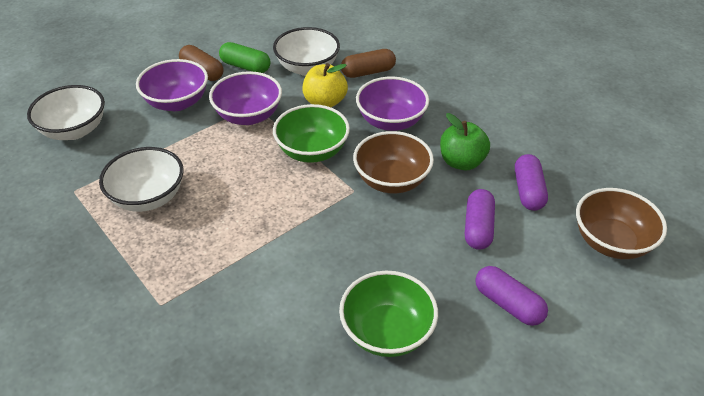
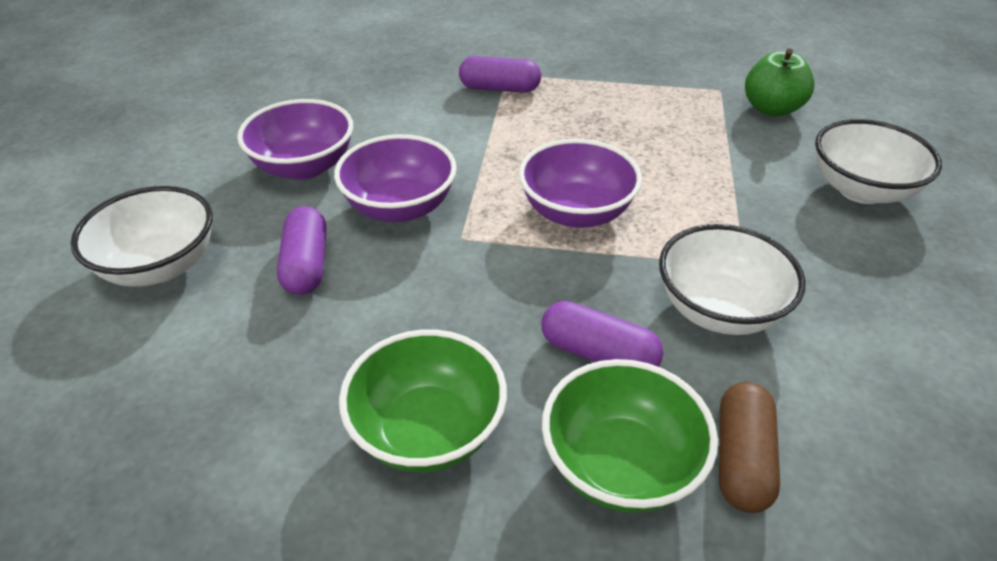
brown bowl: 2 -> 0
brown capsule: 2 -> 1
green capsule: 1 -> 0
yellow apple: 1 -> 0

